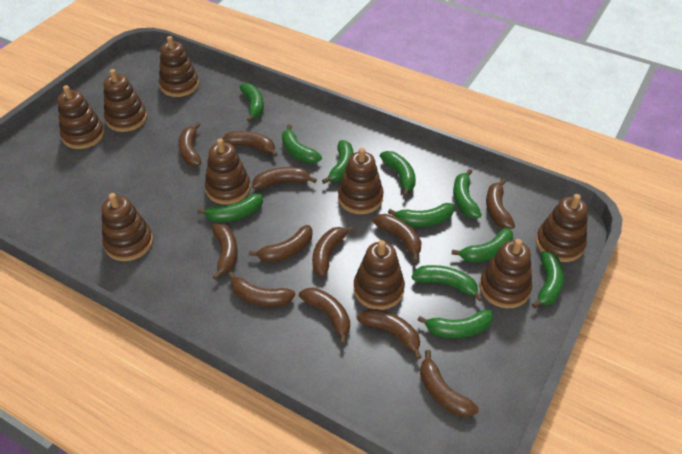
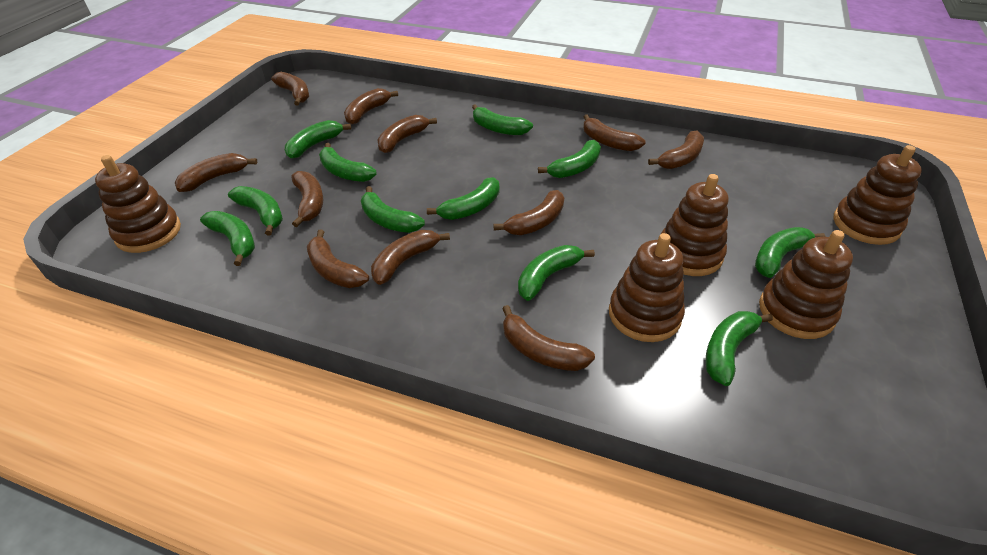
brown banana: 12 -> 11
brown stacking toy: 9 -> 5

